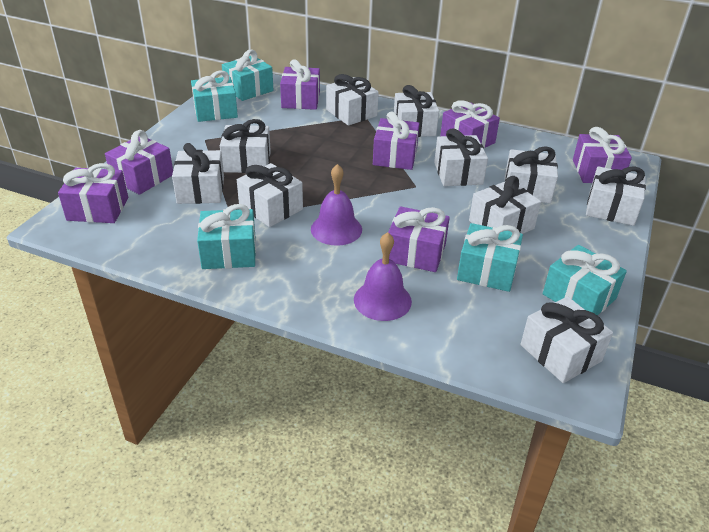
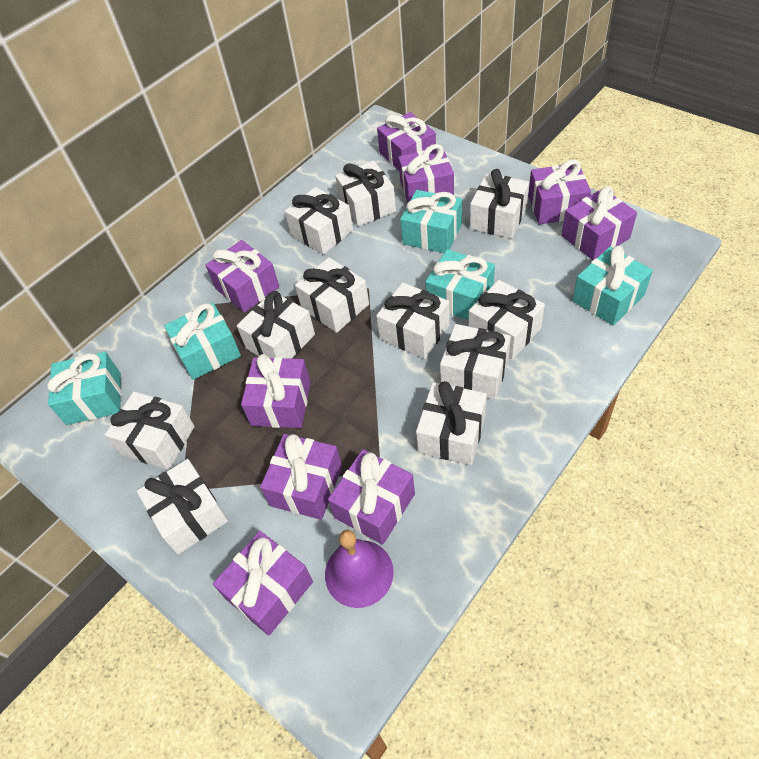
purple bell: 2 -> 1
purple gift: 7 -> 9
white gift: 10 -> 11

